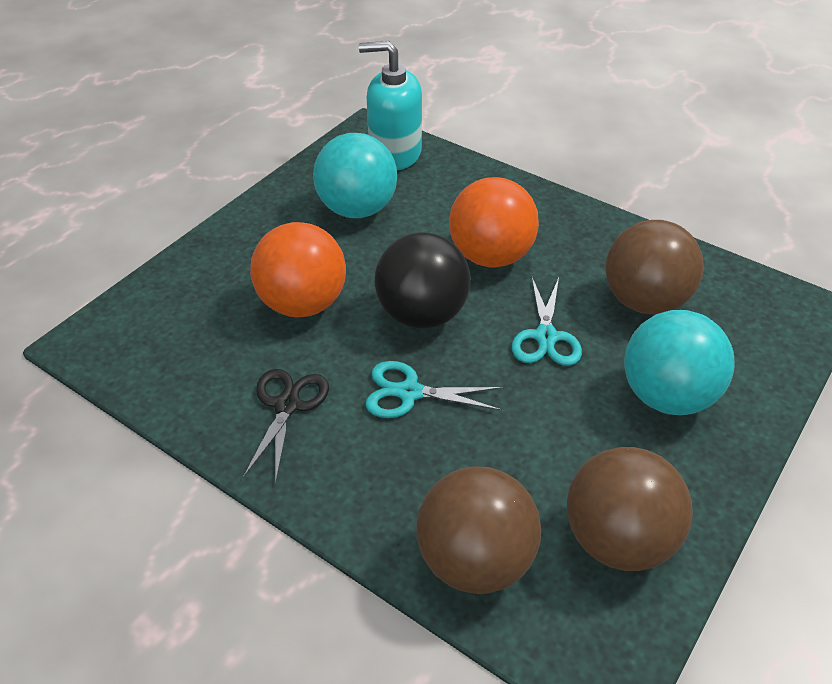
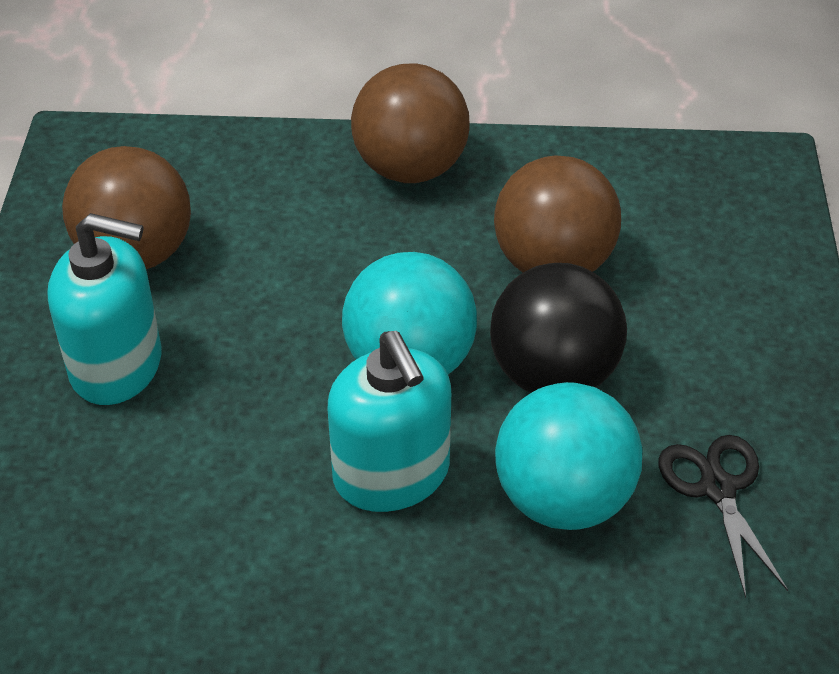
orange ball: 2 -> 0
turquoise scissors: 2 -> 0
turquoise soap dispenser: 1 -> 2

